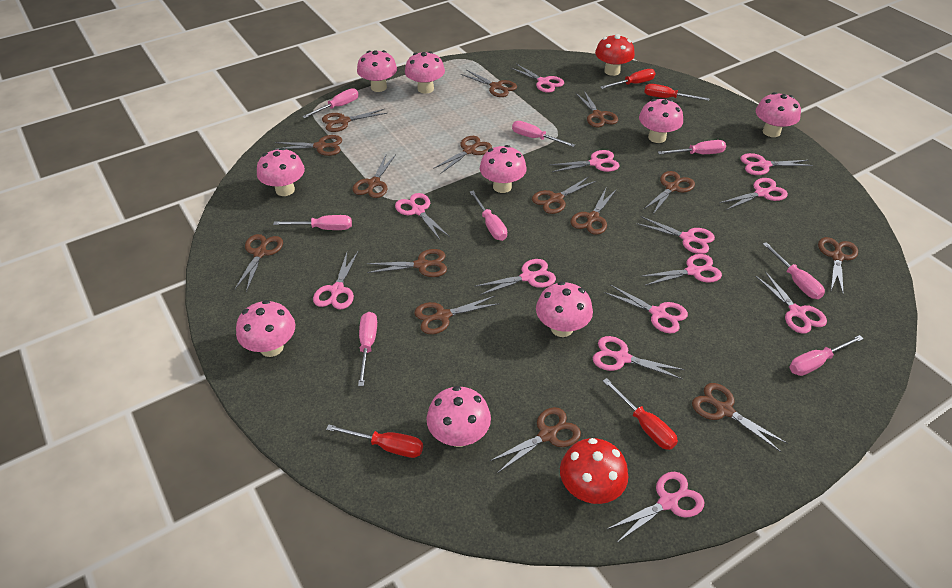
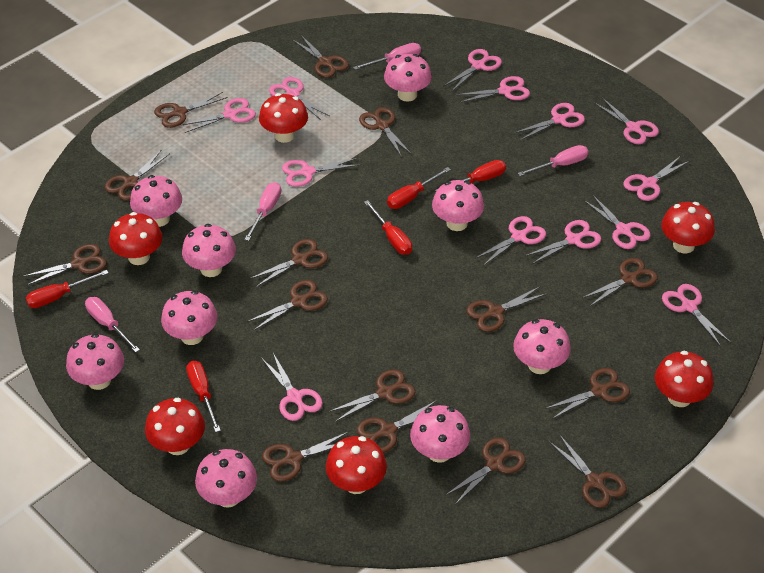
pink screwdriver: 8 -> 4
red mushroom: 2 -> 6
red screwdriver: 4 -> 5

